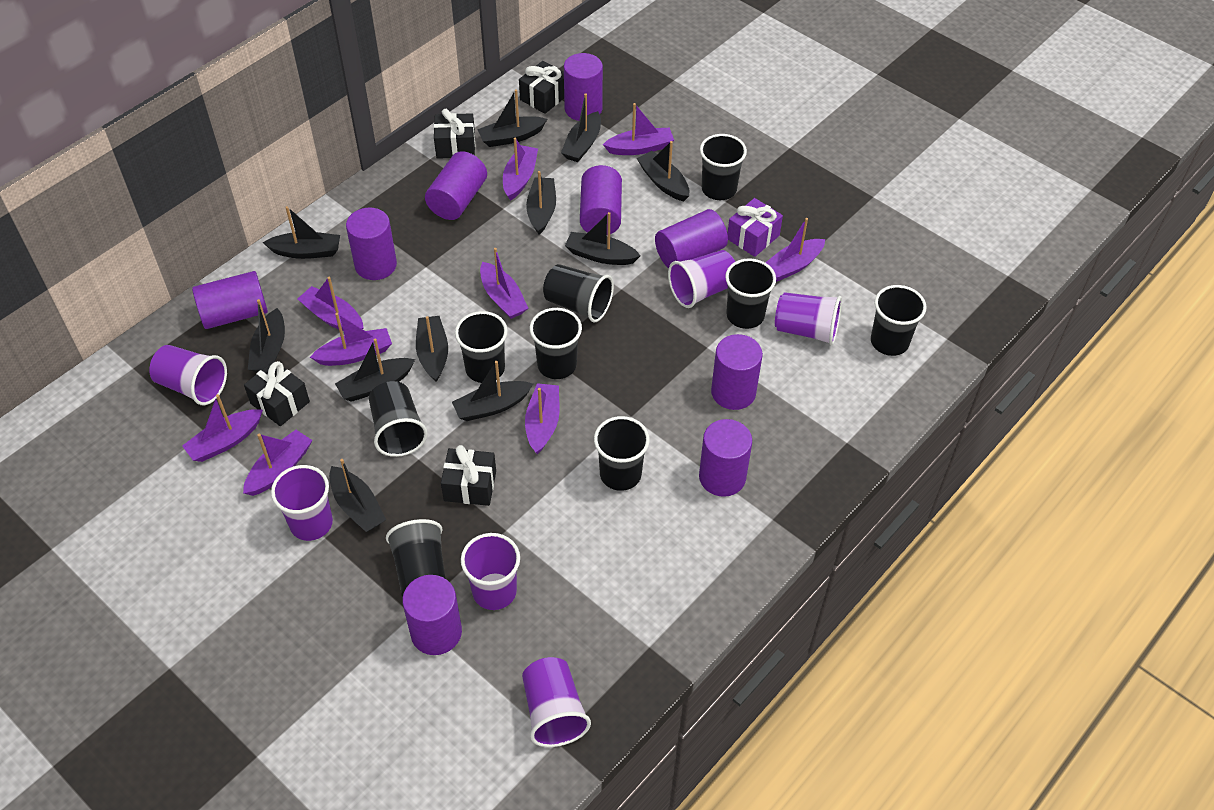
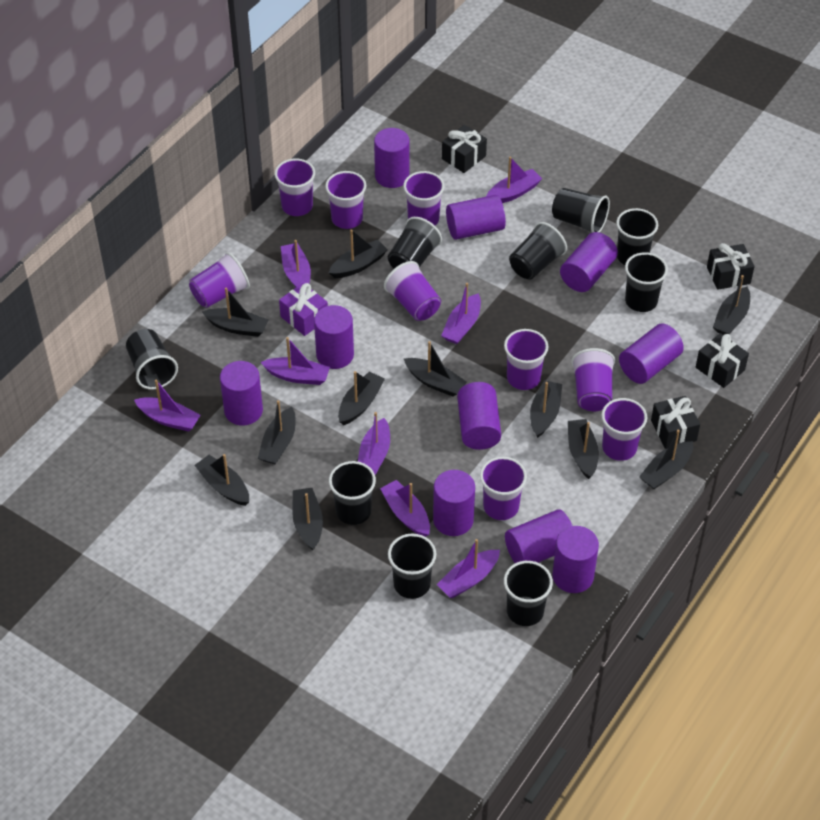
purple boat: 9 -> 8
purple cup: 6 -> 9
purple cylinder: 9 -> 10

